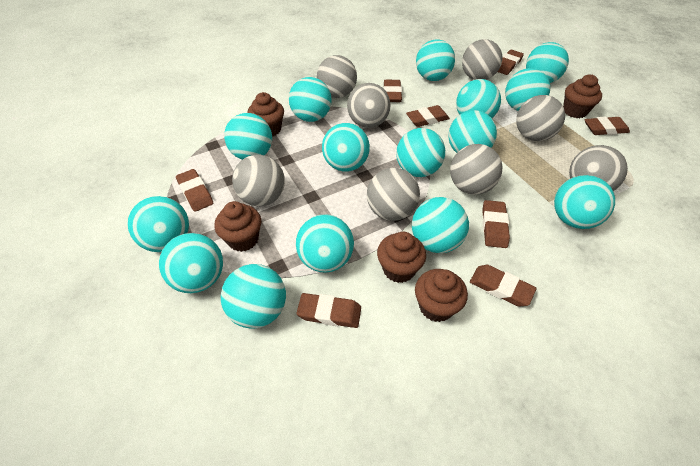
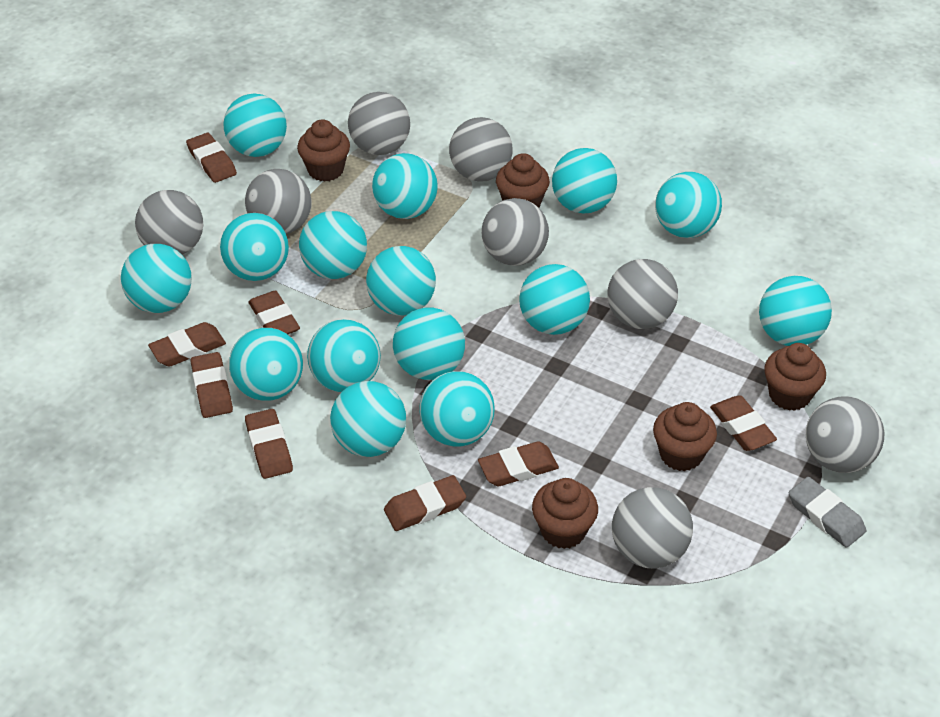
grey eraser: 0 -> 1

